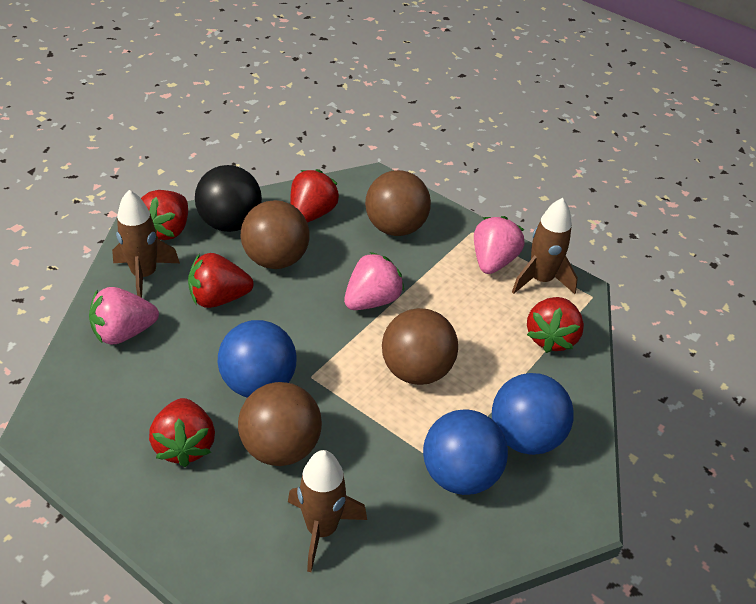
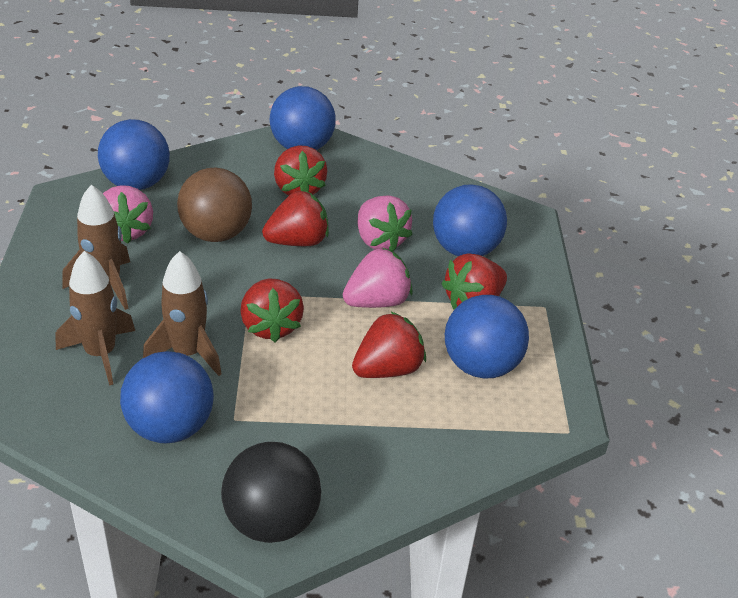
blue ball: 3 -> 5
brown ball: 4 -> 1

